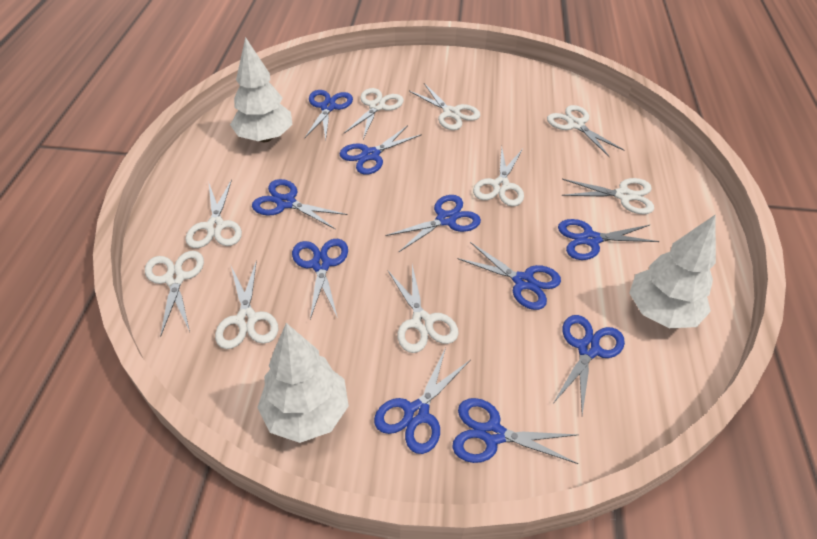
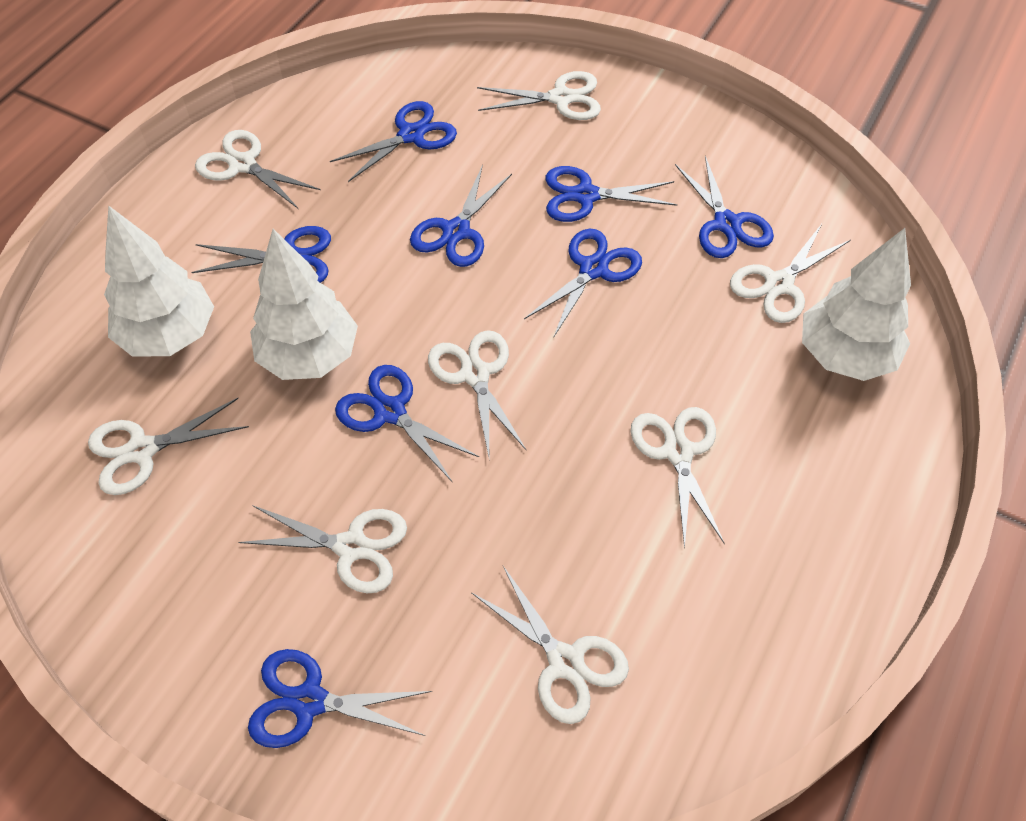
blue scissors: 10 -> 8
white scissors: 9 -> 8

